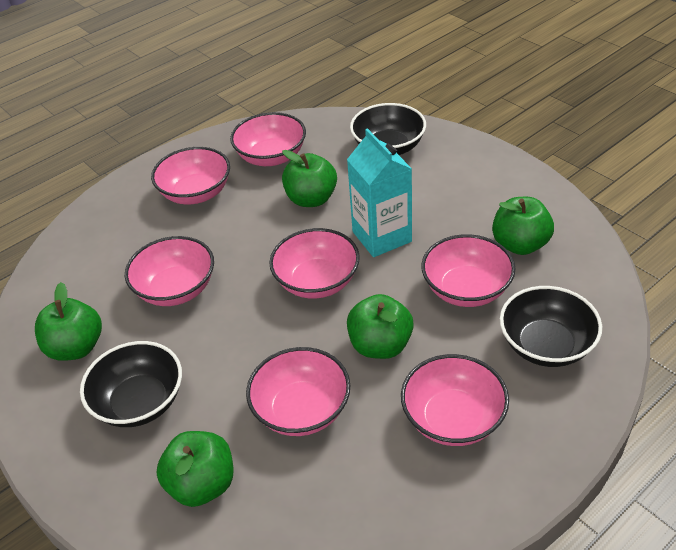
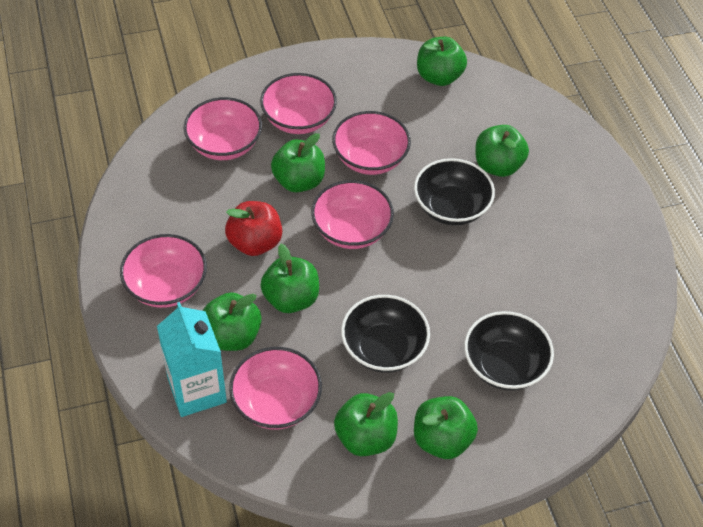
green apple: 5 -> 7
pink bowl: 7 -> 6
red apple: 0 -> 1

